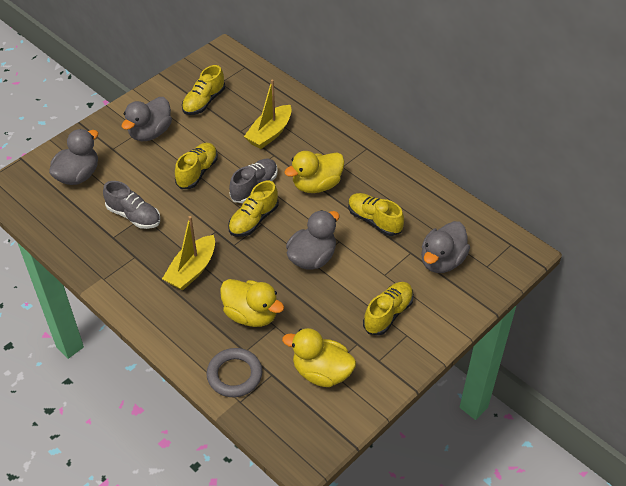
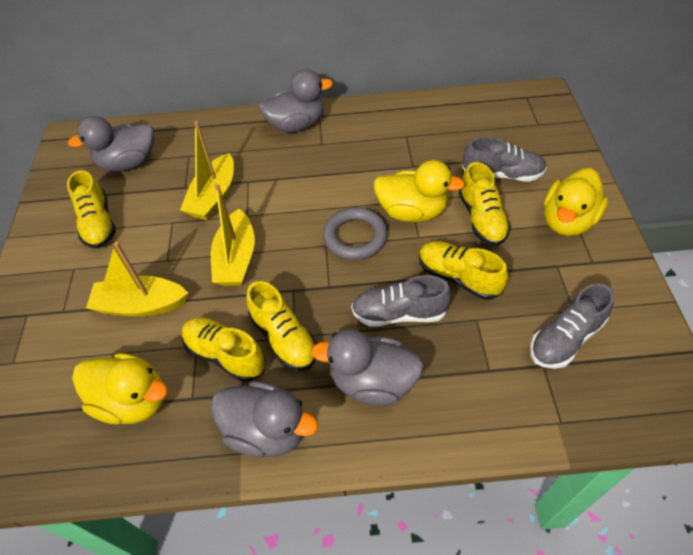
grey shoe: 2 -> 3
yellow boat: 2 -> 3

